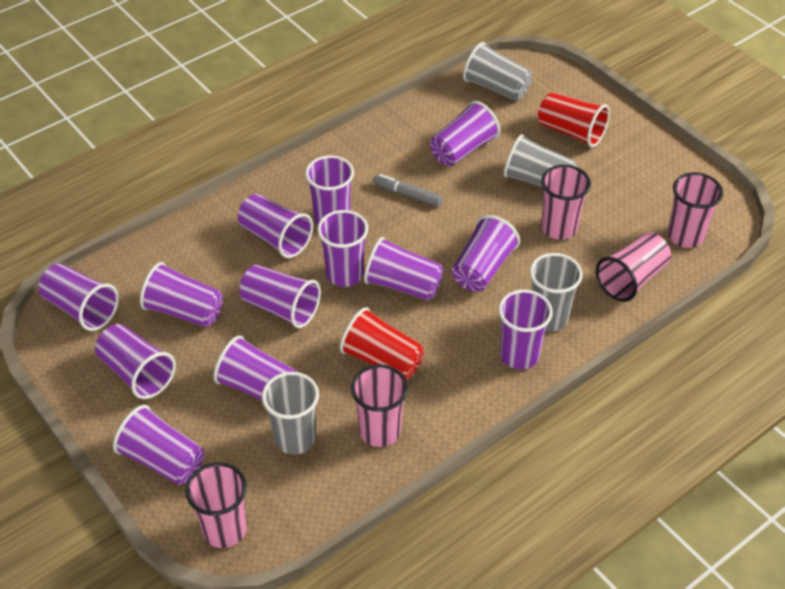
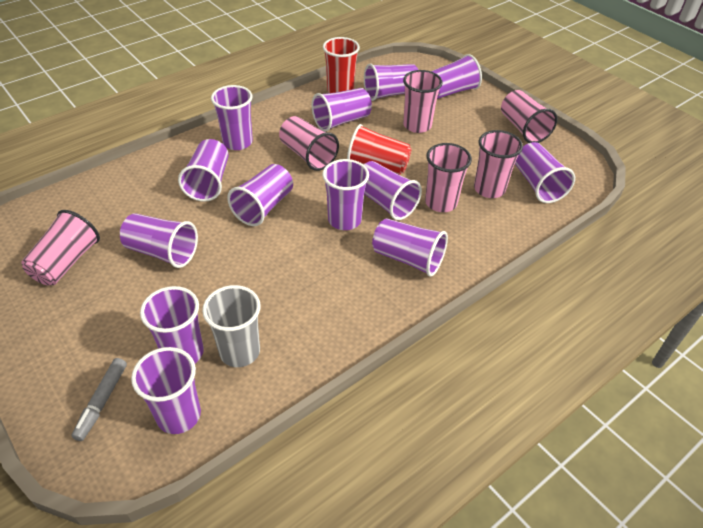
grey cup: 4 -> 1
pink cup: 5 -> 6

